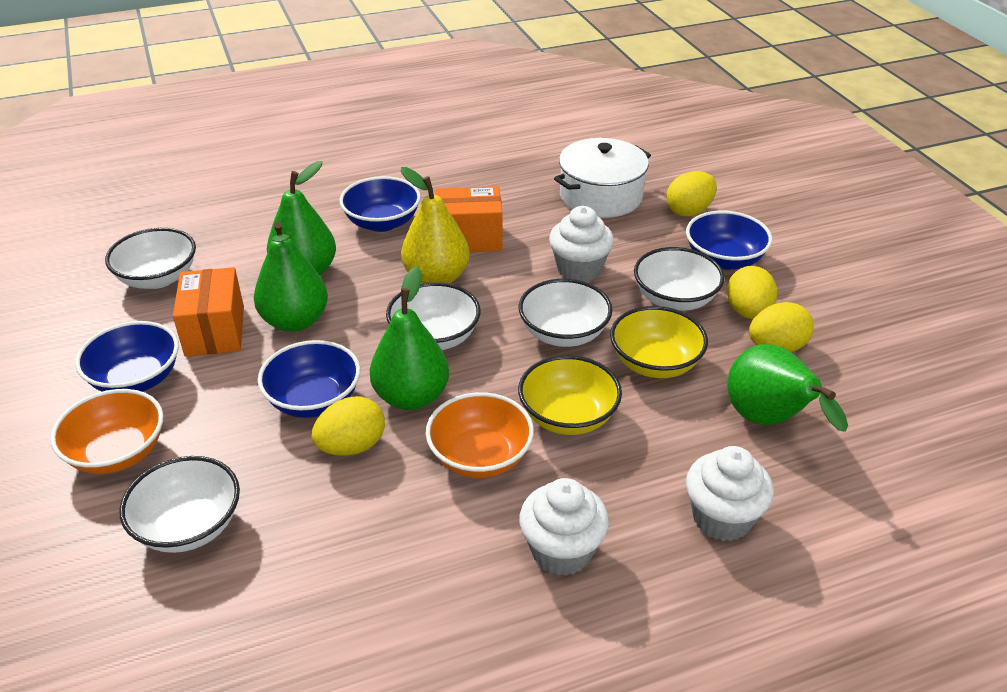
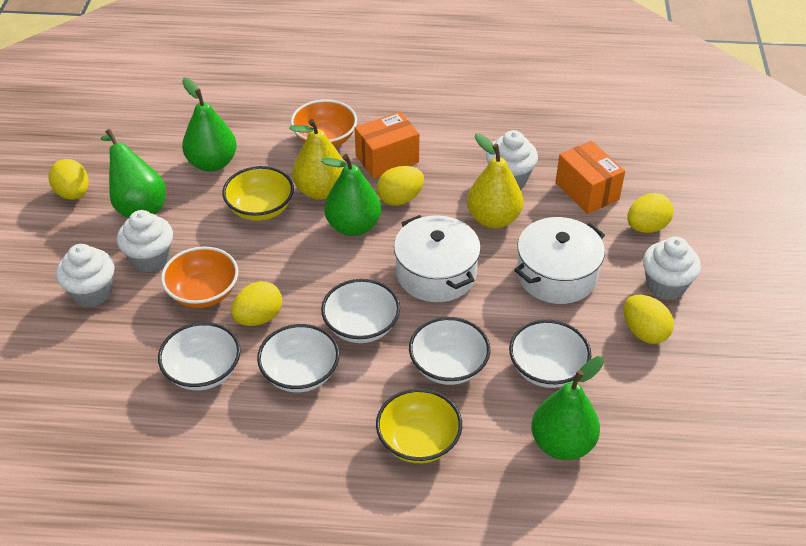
blue bowl: 4 -> 0
white cupcake: 3 -> 4
white pot: 1 -> 2
yellow egg: 4 -> 5
yellow pear: 1 -> 2

